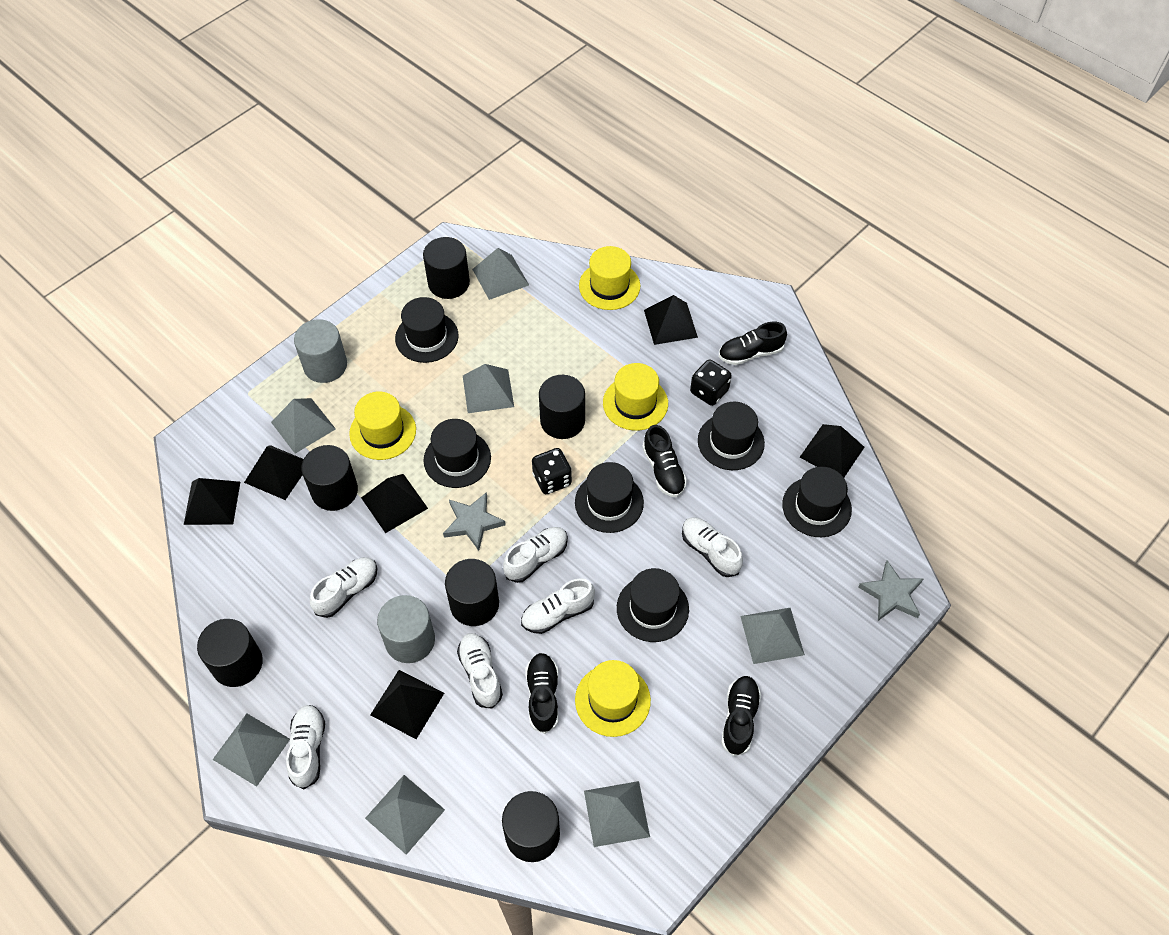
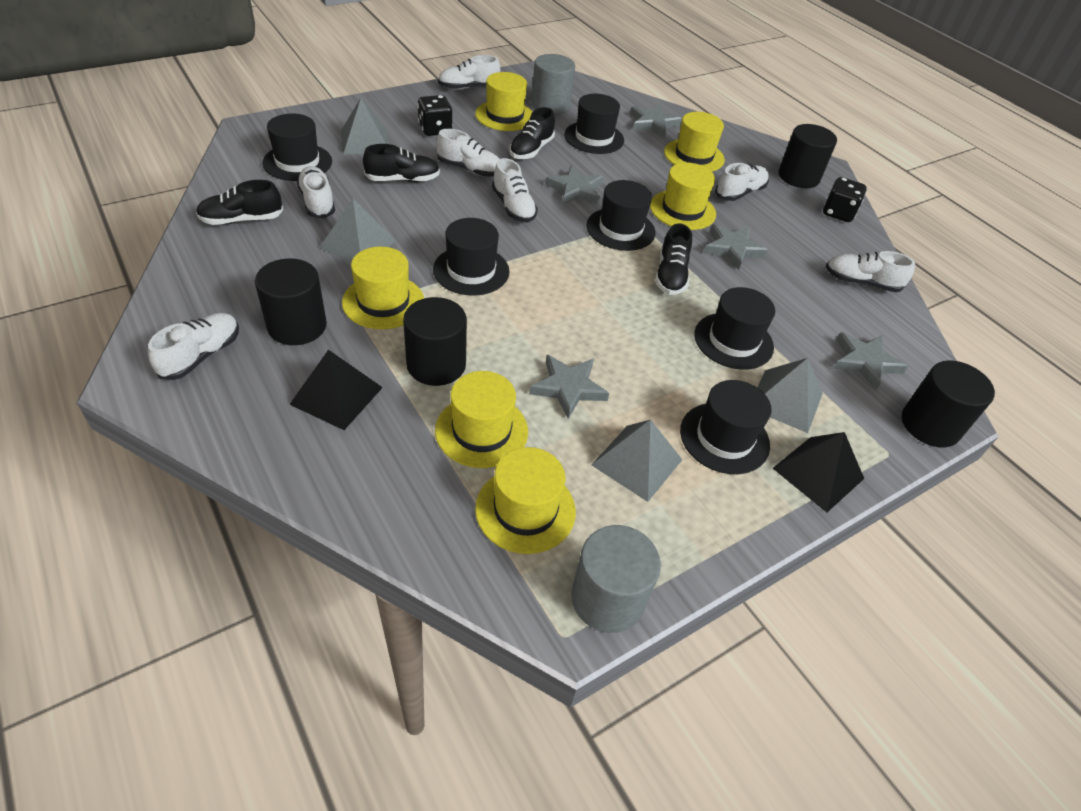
black cylinder: 6 -> 4
black pyramid: 6 -> 2
grey pyramid: 7 -> 4
grey star: 2 -> 5
white shoe: 6 -> 7
yellow hat: 4 -> 6

